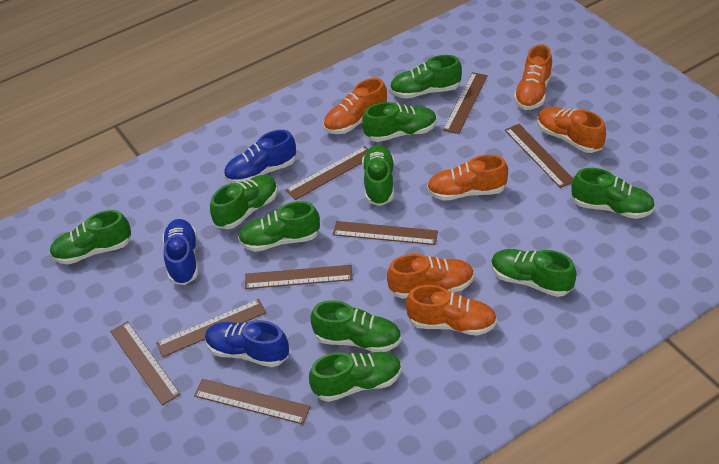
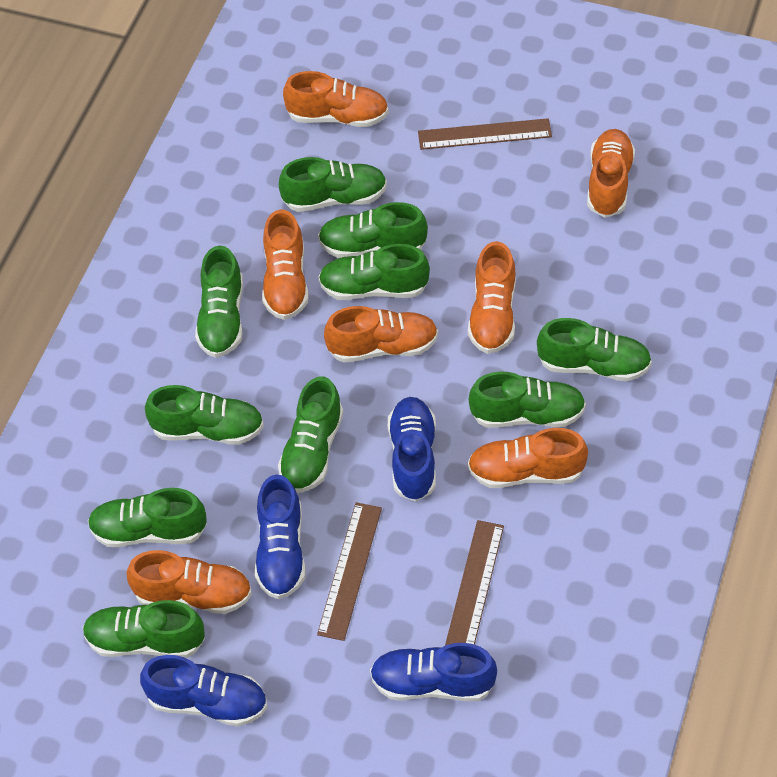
blue shoe: 3 -> 4
brown ruler: 8 -> 3
orange shoe: 6 -> 7

